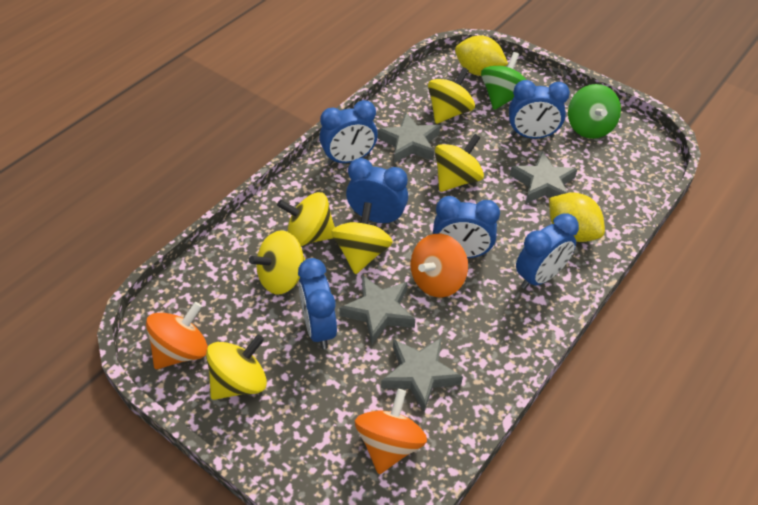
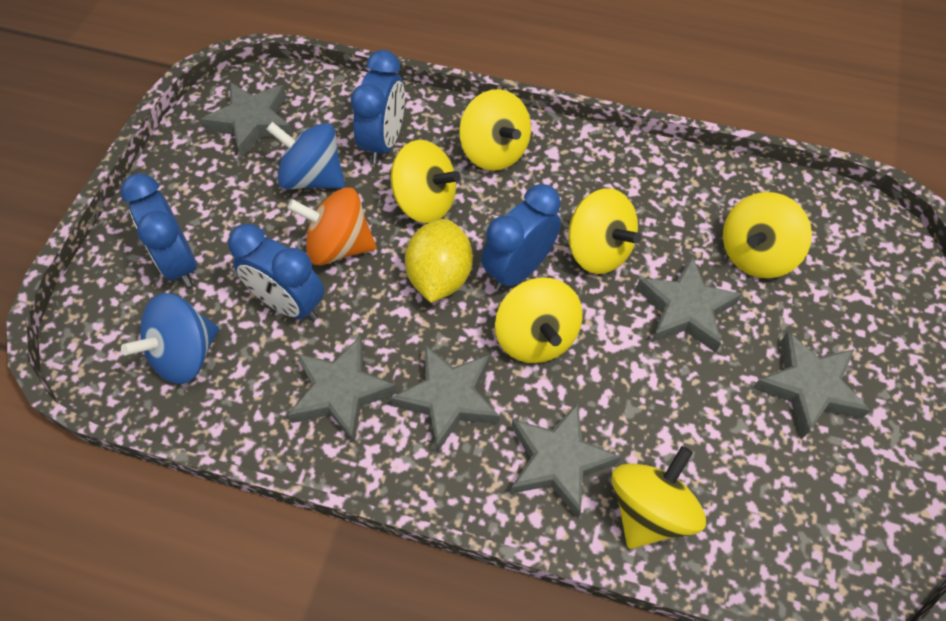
blue clock: 6 -> 4
blue spinning top: 0 -> 2
green spinning top: 2 -> 0
grey star: 4 -> 6
orange spinning top: 3 -> 1
yellow lemon: 2 -> 1

